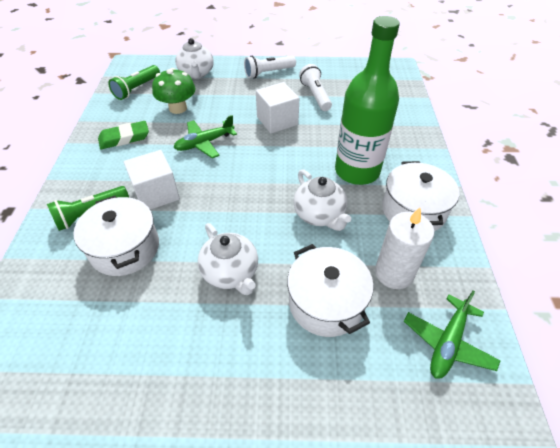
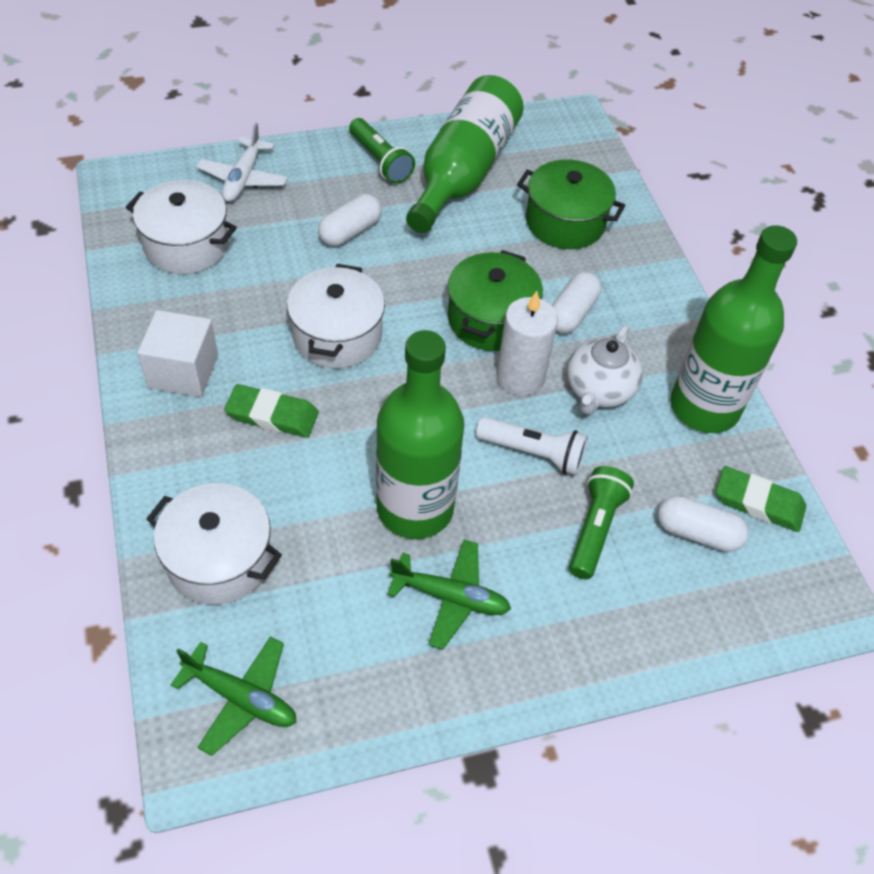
green bottle: 1 -> 3
green eraser: 1 -> 2
green mushroom: 1 -> 0
green pot: 0 -> 2
white capsule: 0 -> 3
white cube: 2 -> 1
white flashlight: 2 -> 1
white plane: 0 -> 1
white teapot: 3 -> 1

